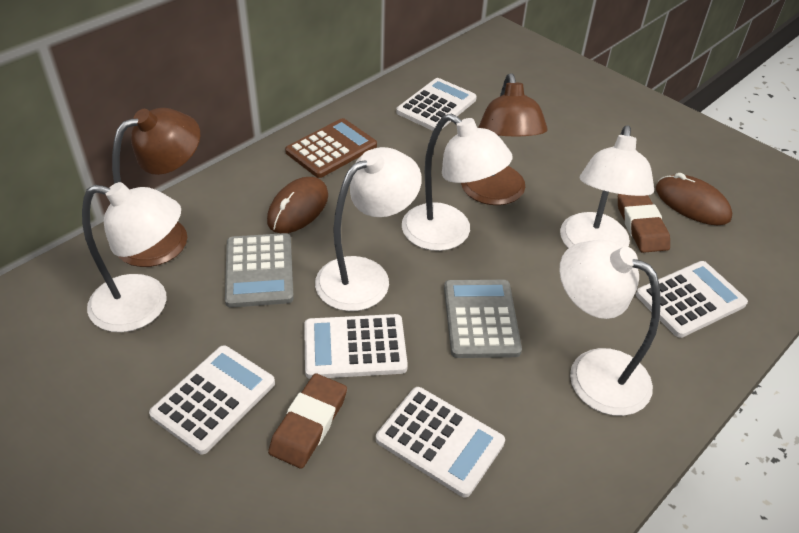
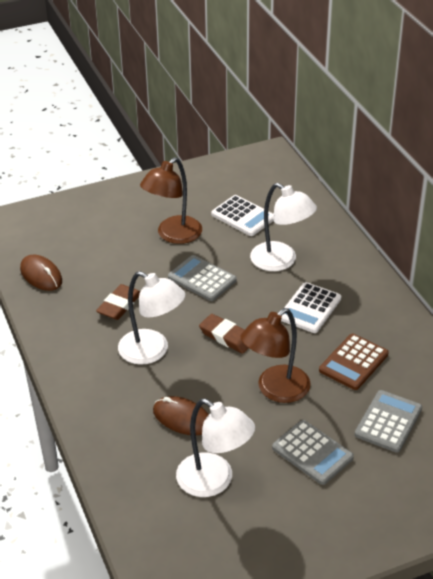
grey calculator: 2 -> 3
white calculator: 5 -> 2
white lamp: 5 -> 3

